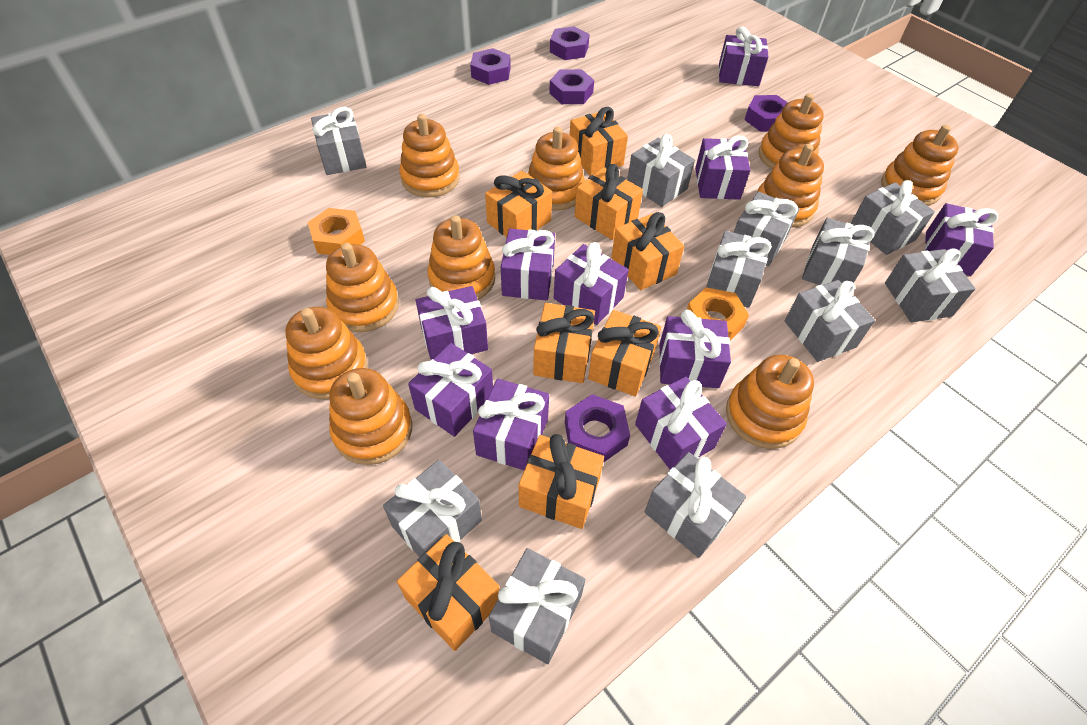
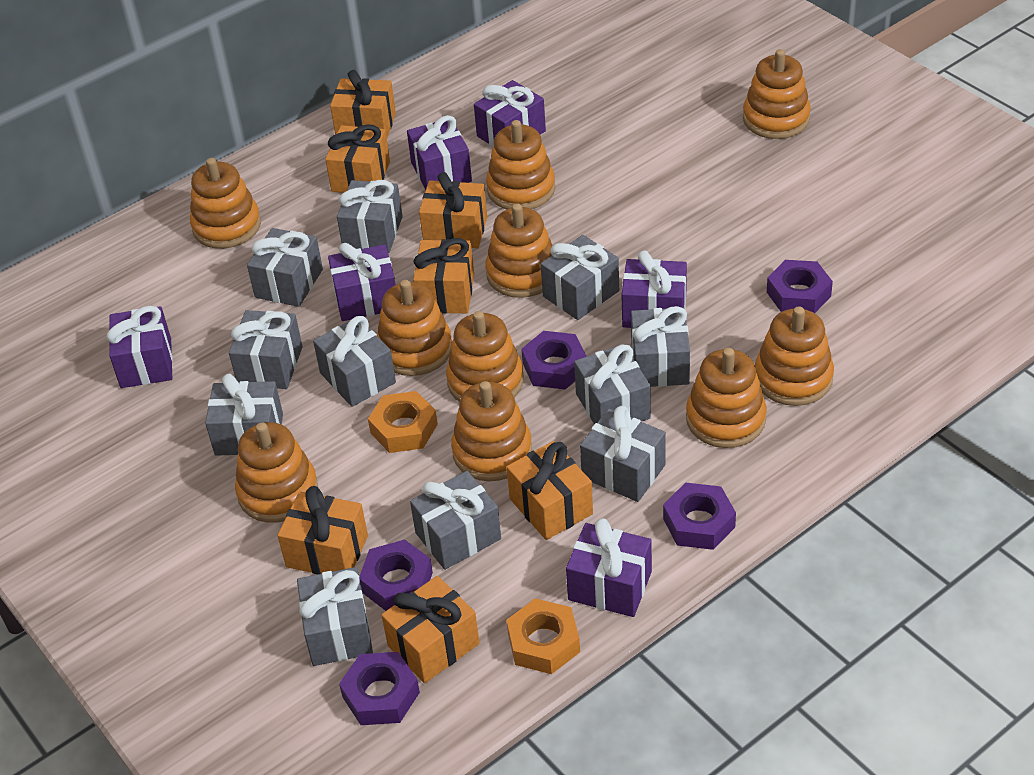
orange gift: 8 -> 7
purple gift: 10 -> 6

